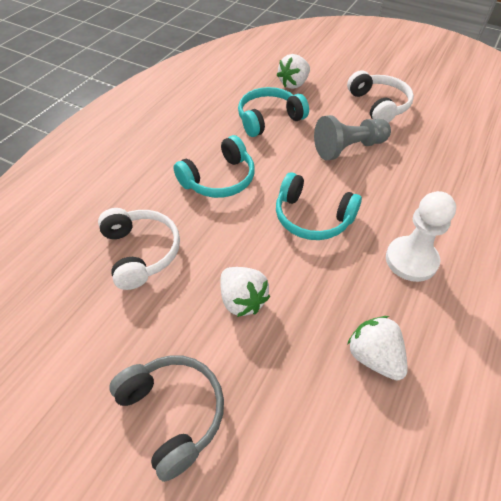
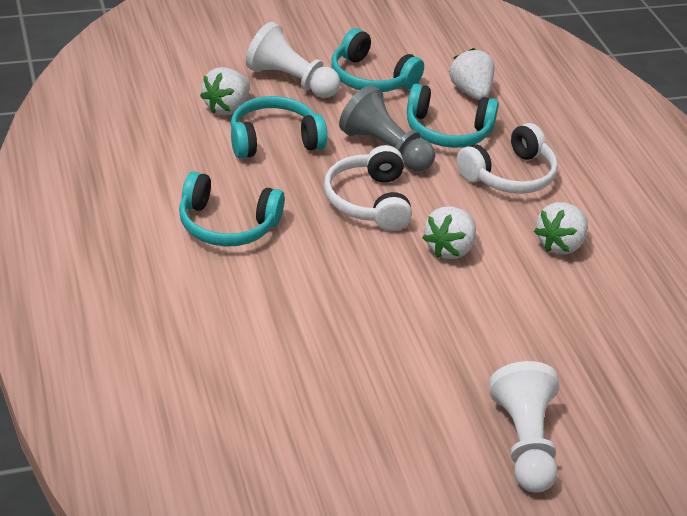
grey headphones: 1 -> 0
turquoise headphones: 3 -> 4
white pawn: 1 -> 2
white strawberry: 3 -> 4

